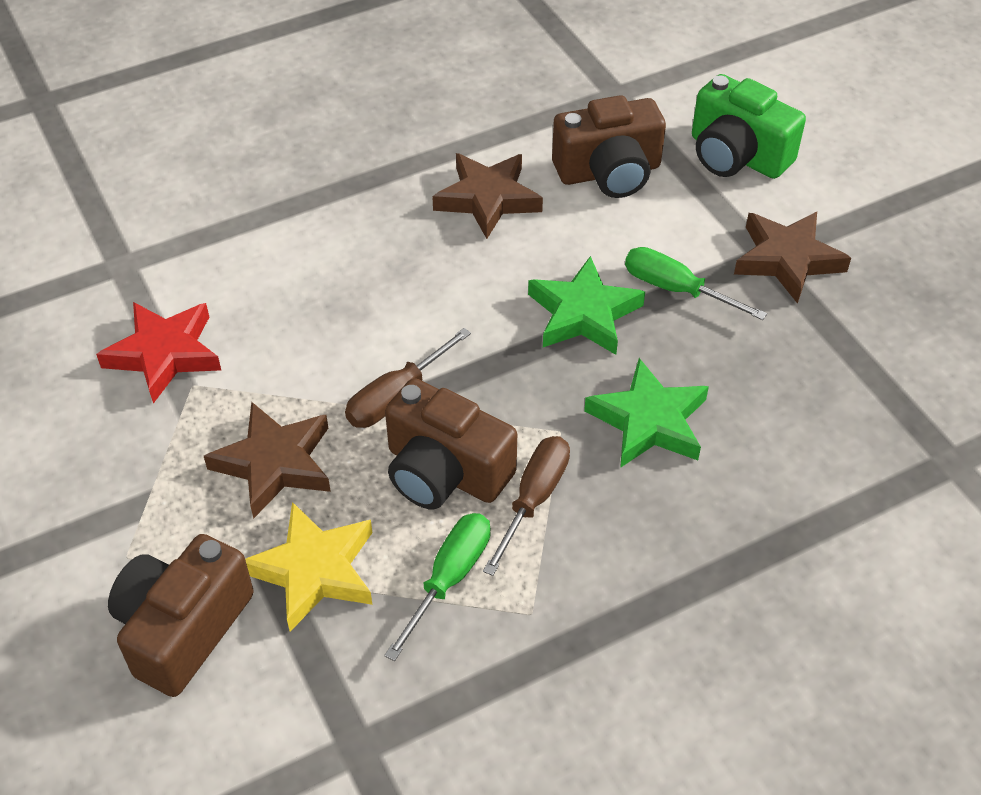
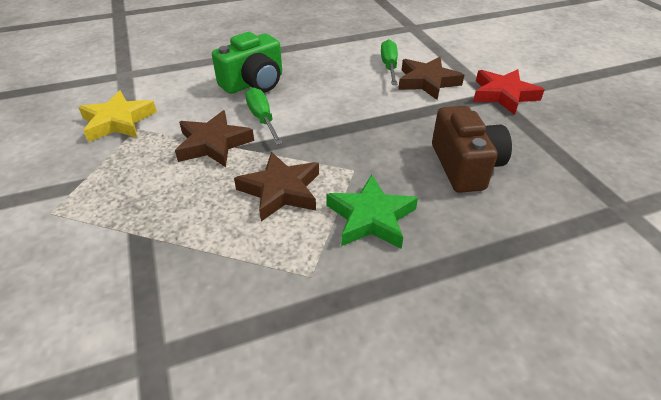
brown camera: 3 -> 1
brown screwdriver: 2 -> 0
green star: 2 -> 1

